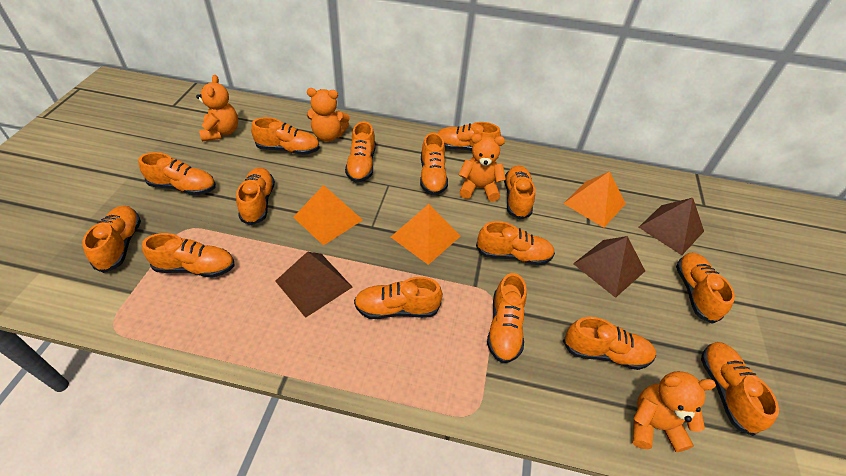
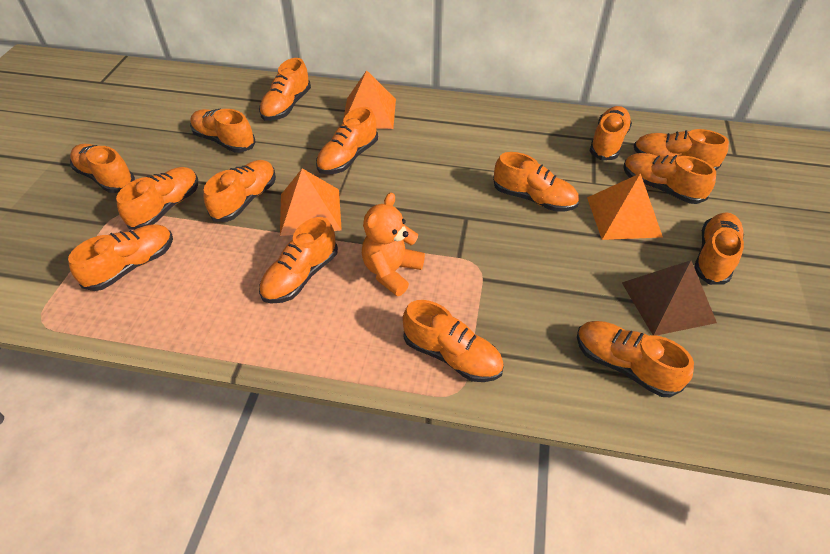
brown pyramid: 3 -> 1
orange teddy bear: 4 -> 1

